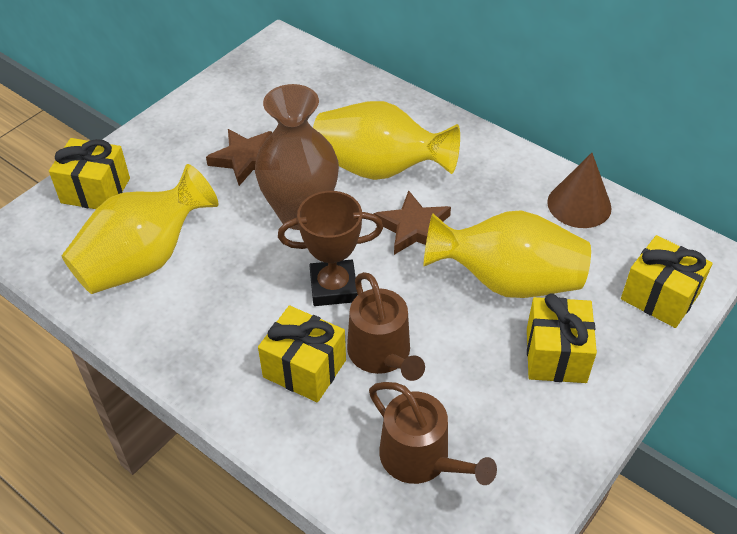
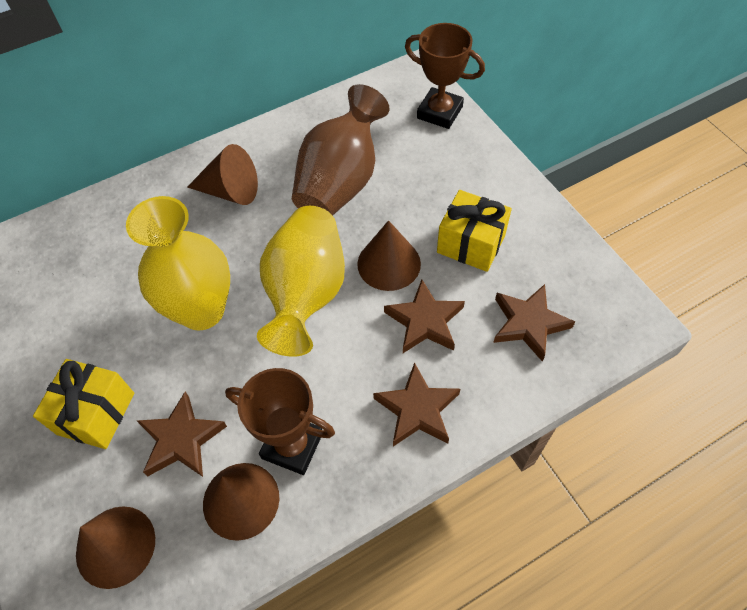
brown cone: 1 -> 4
brown star: 2 -> 4
brown trophy: 1 -> 2
brown watering can: 2 -> 0
yellow gift: 4 -> 2
yellow vase: 3 -> 2

